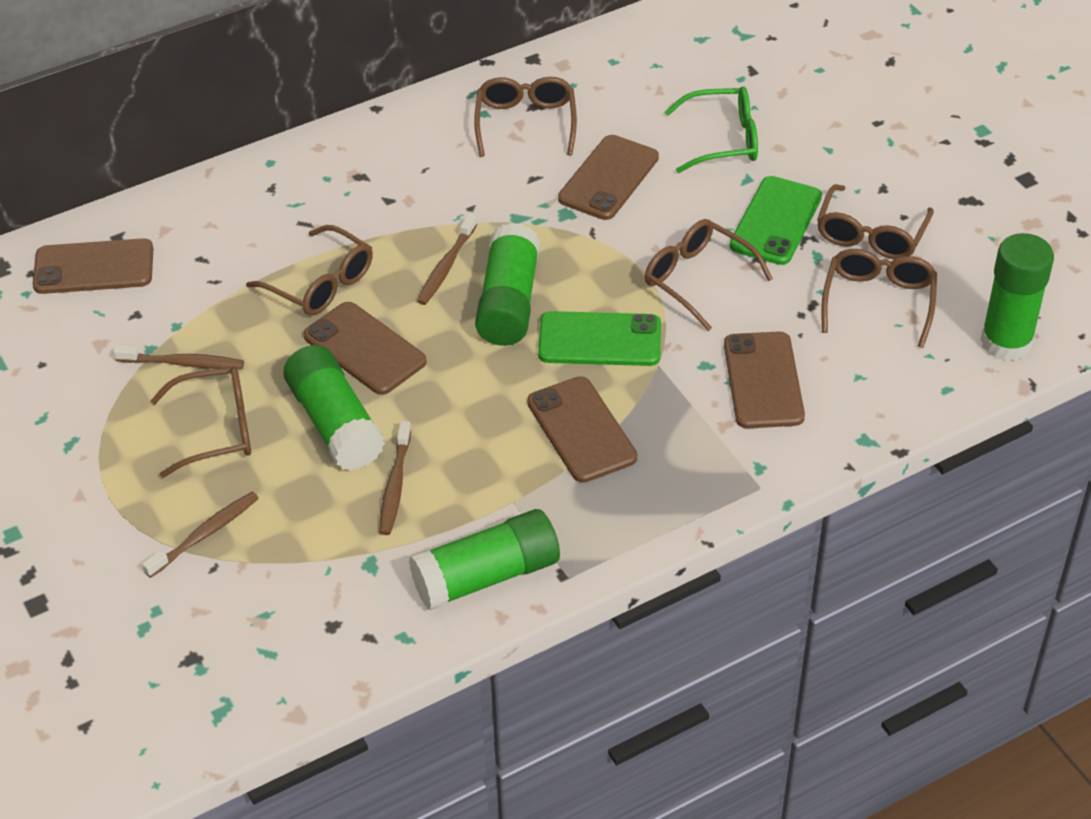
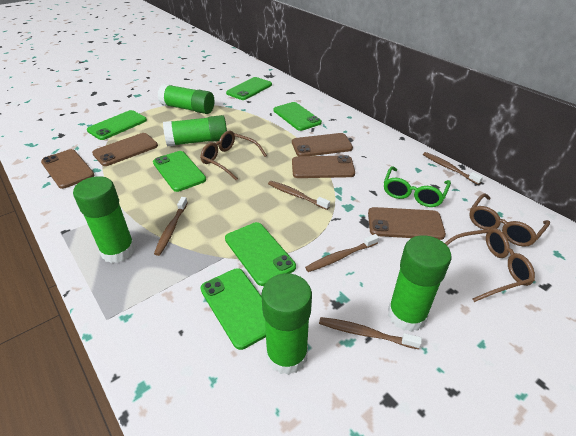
brown glasses: 6 -> 3
brown toothbrush: 4 -> 5
green glue stick: 4 -> 5
green phone: 2 -> 6

